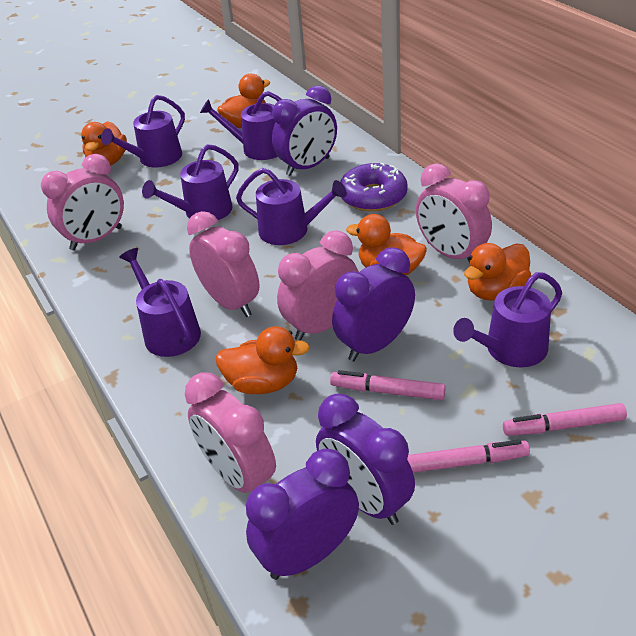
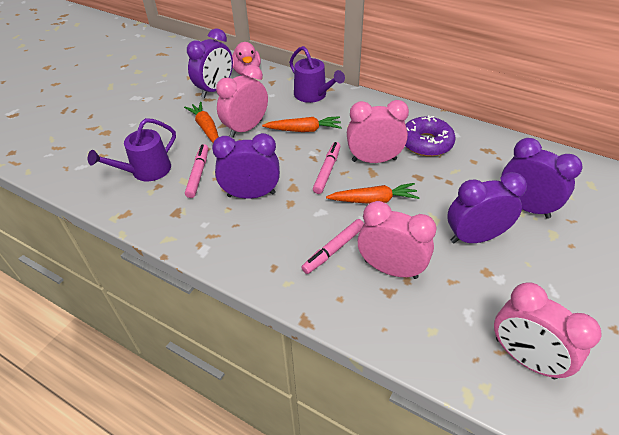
orange carrot: 0 -> 3
orange duck: 5 -> 0
pink clock: 5 -> 4
pink duck: 0 -> 1
purple watering can: 6 -> 2

